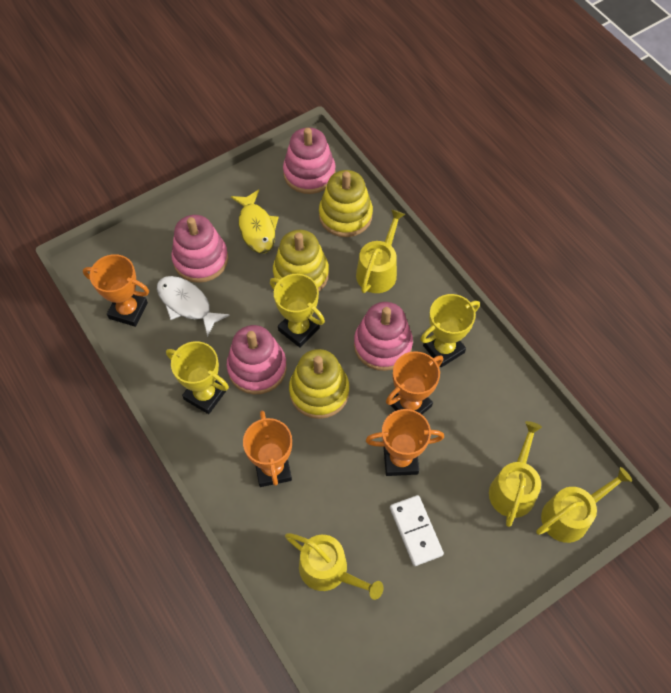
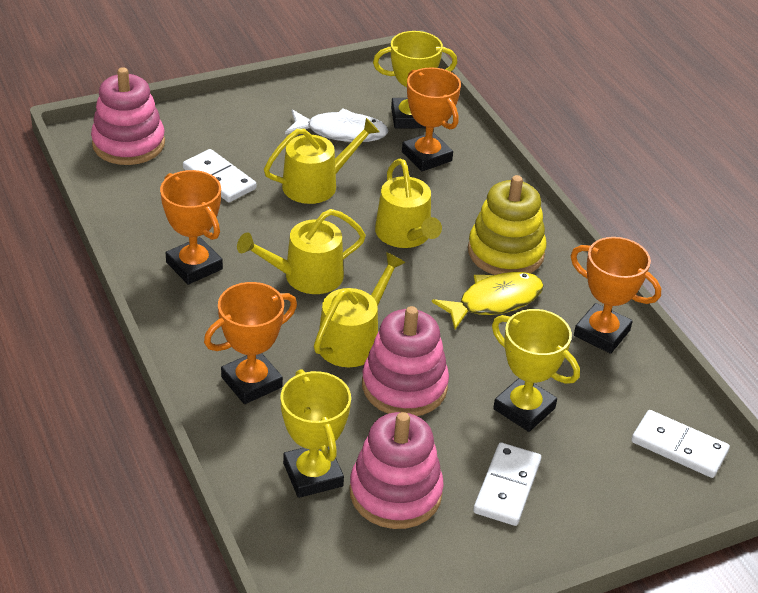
pink stacking toy: 4 -> 3
white domino: 1 -> 3
yellow stacking toy: 3 -> 1

